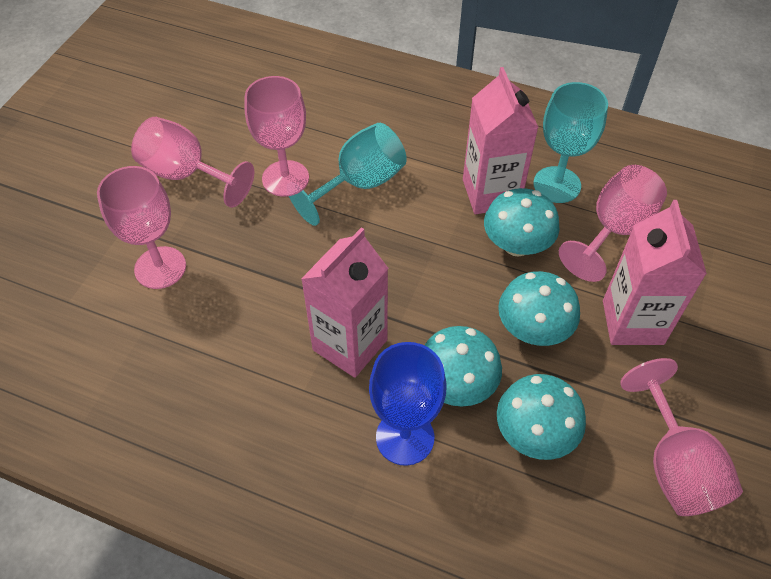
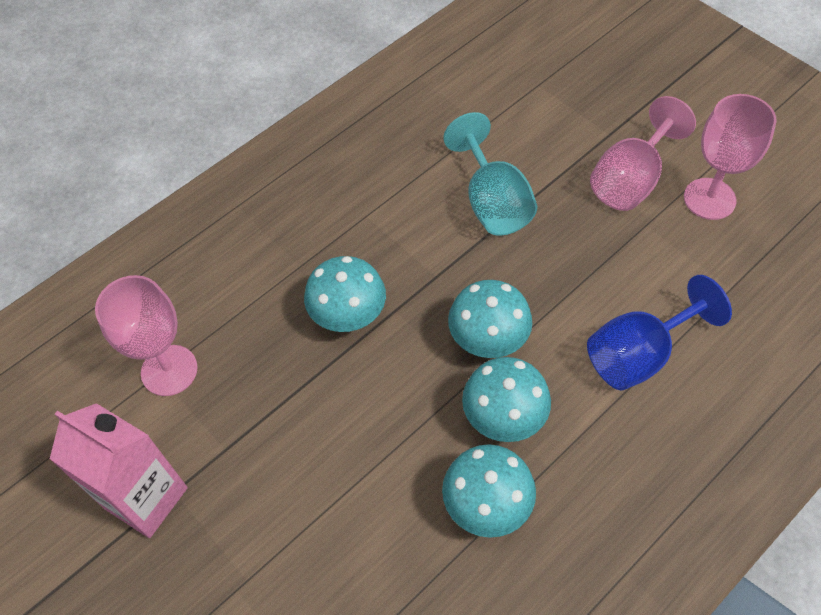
pink carton: 3 -> 1
pink goblet: 5 -> 3
turquoise goblet: 2 -> 1

